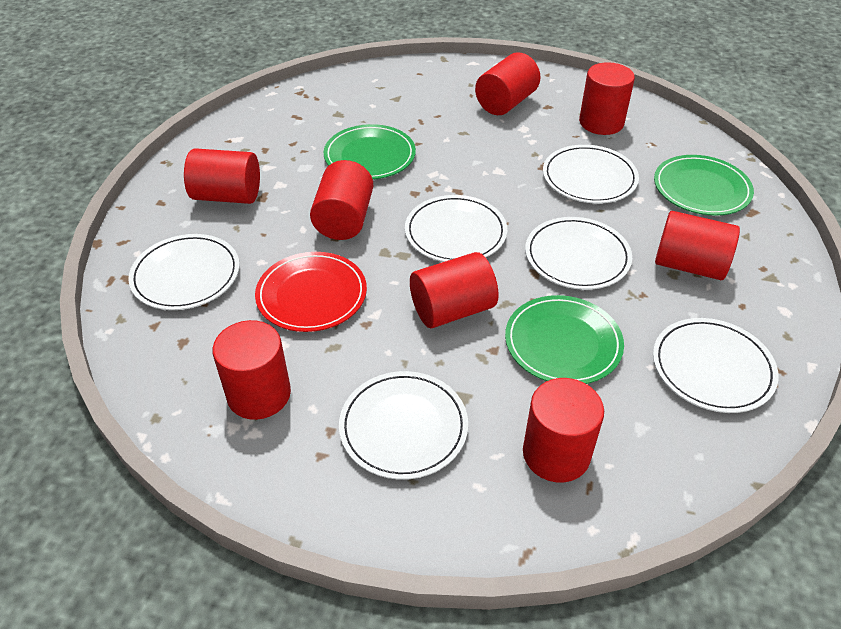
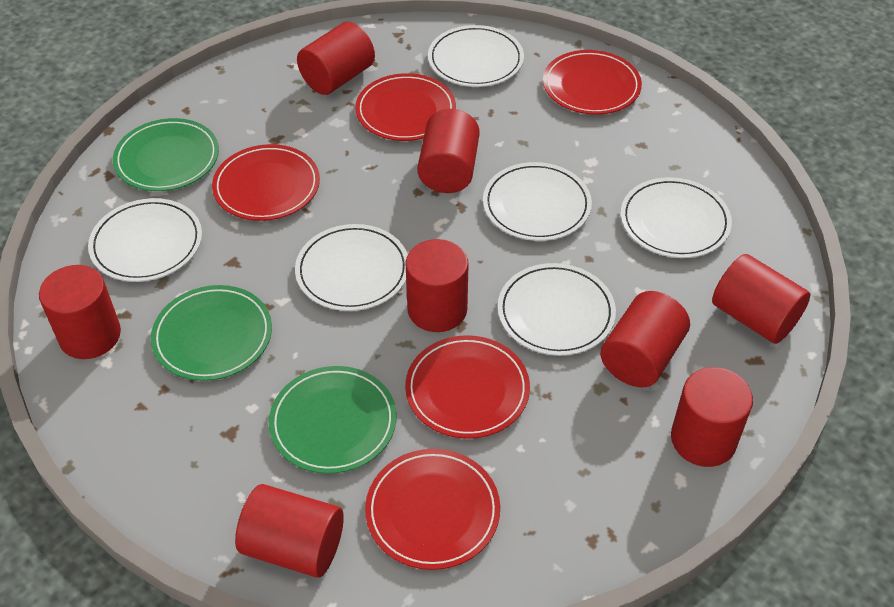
red plate: 1 -> 5

